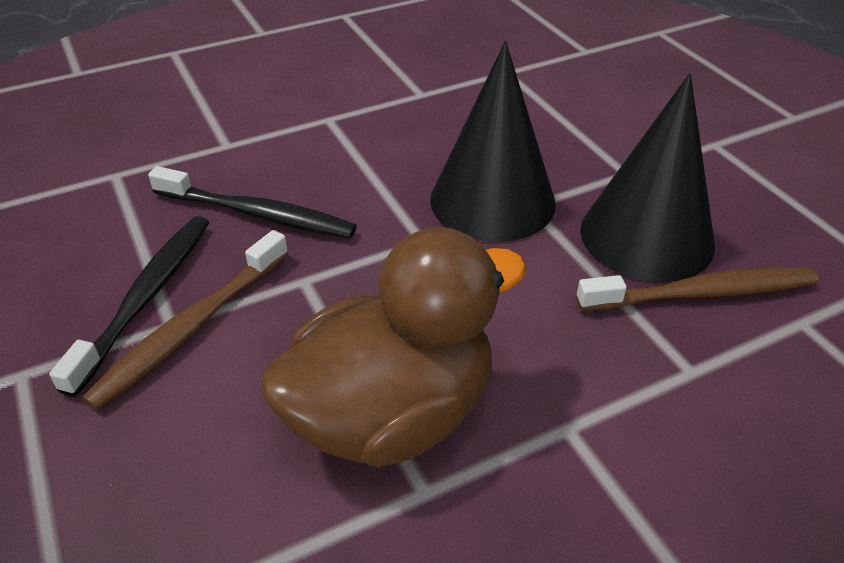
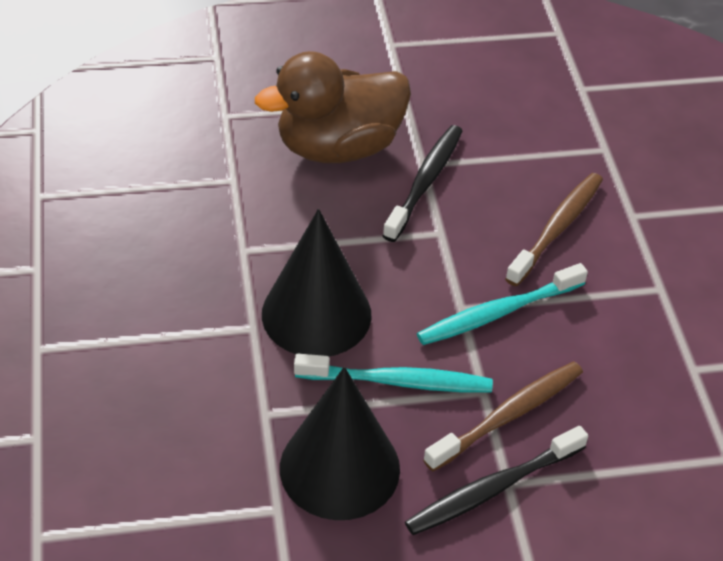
turquoise toothbrush: 0 -> 2

